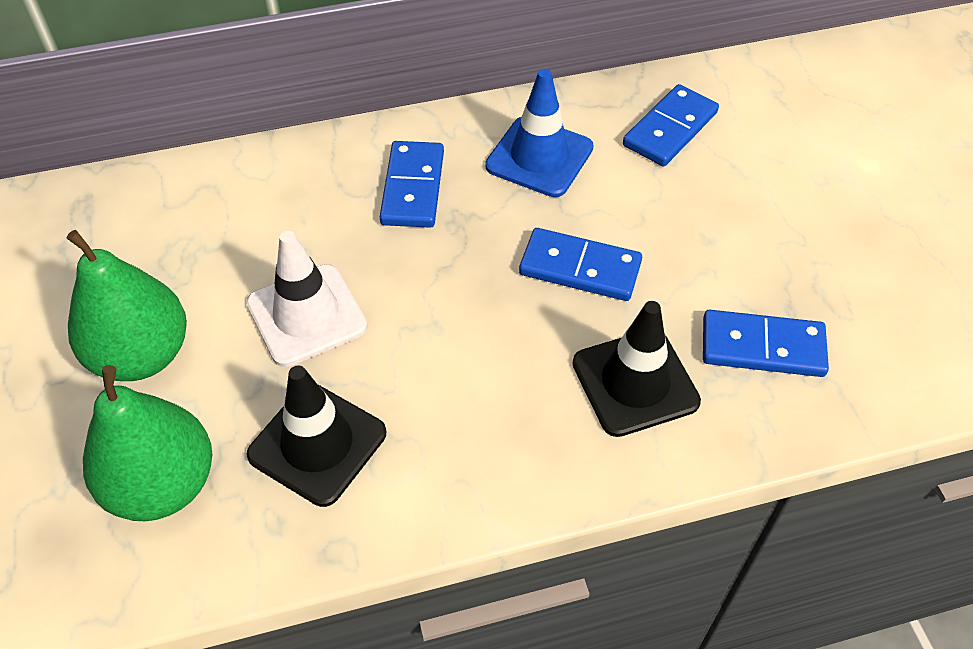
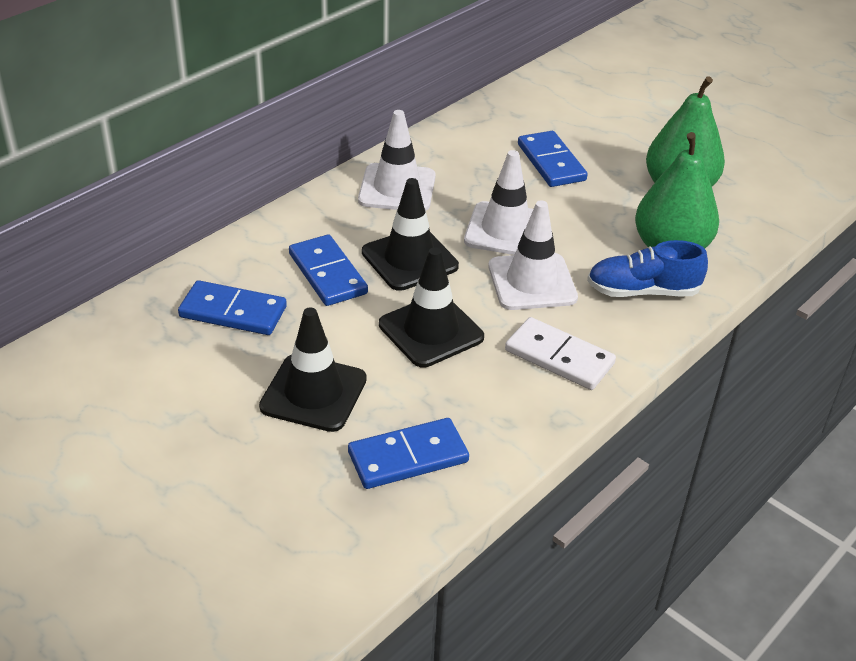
black traffic cone: 2 -> 3
blue shoe: 0 -> 1
blue traffic cone: 1 -> 0
white domino: 0 -> 1
white traffic cone: 1 -> 3

